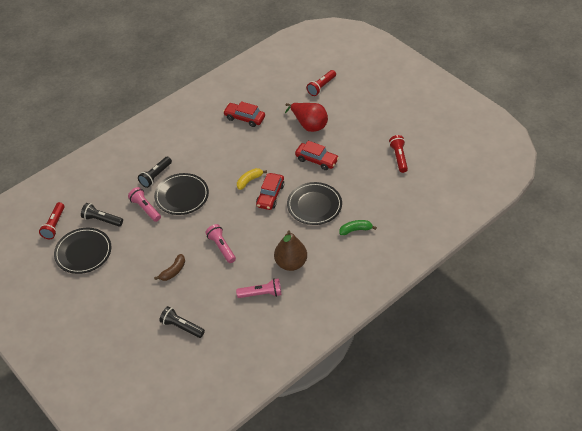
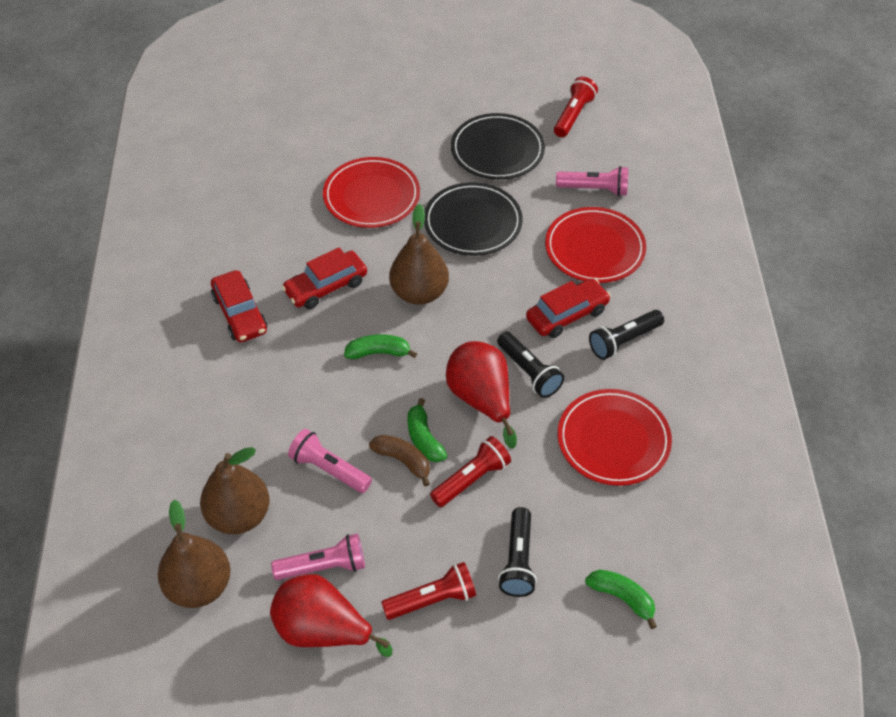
black plate: 3 -> 2
brown pear: 1 -> 3
green banana: 1 -> 3
red pear: 1 -> 2
red plate: 0 -> 3
yellow banana: 1 -> 0

